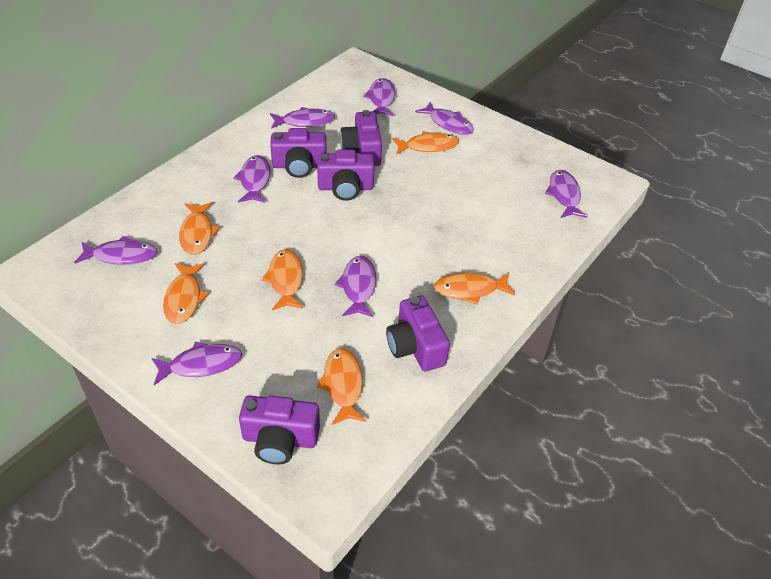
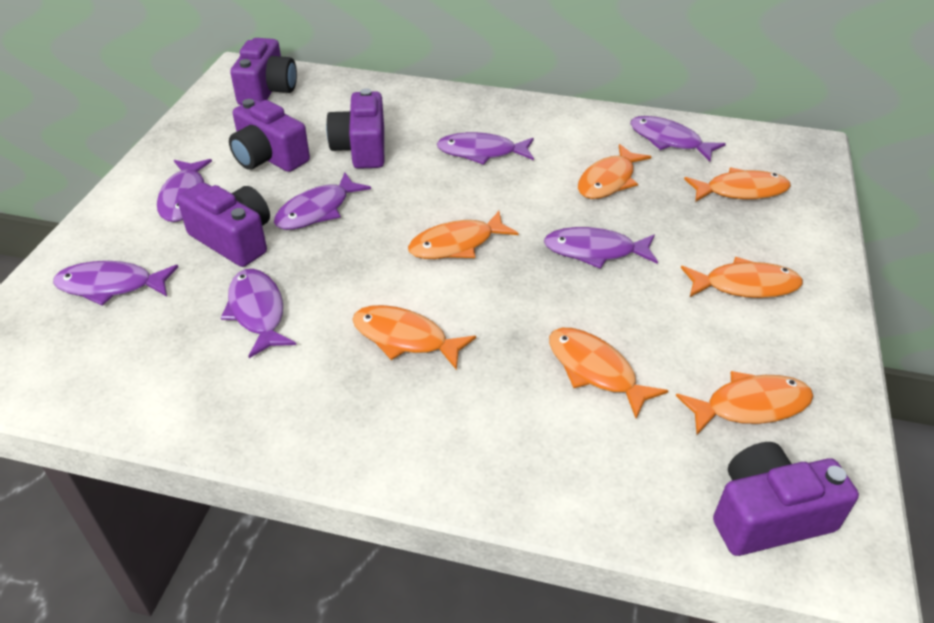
orange fish: 6 -> 7
purple fish: 8 -> 7

